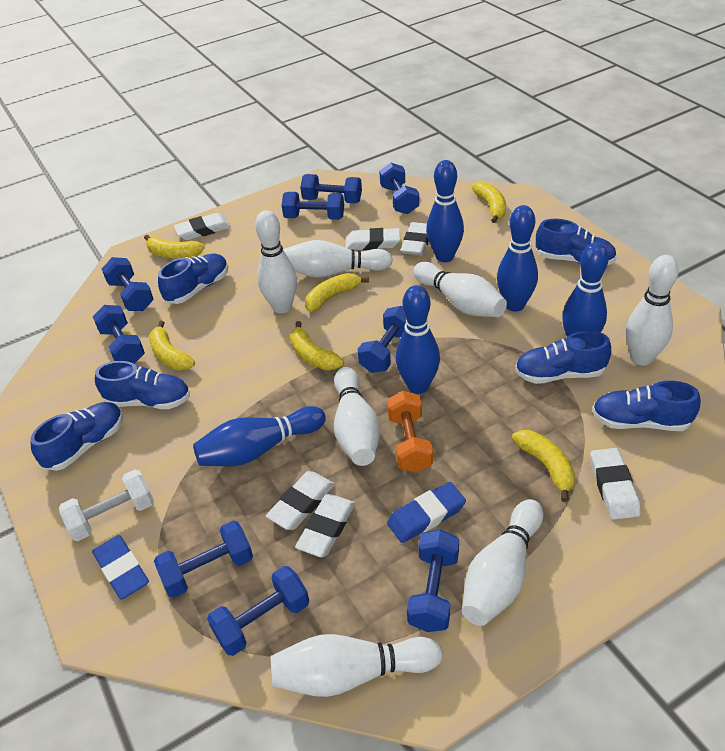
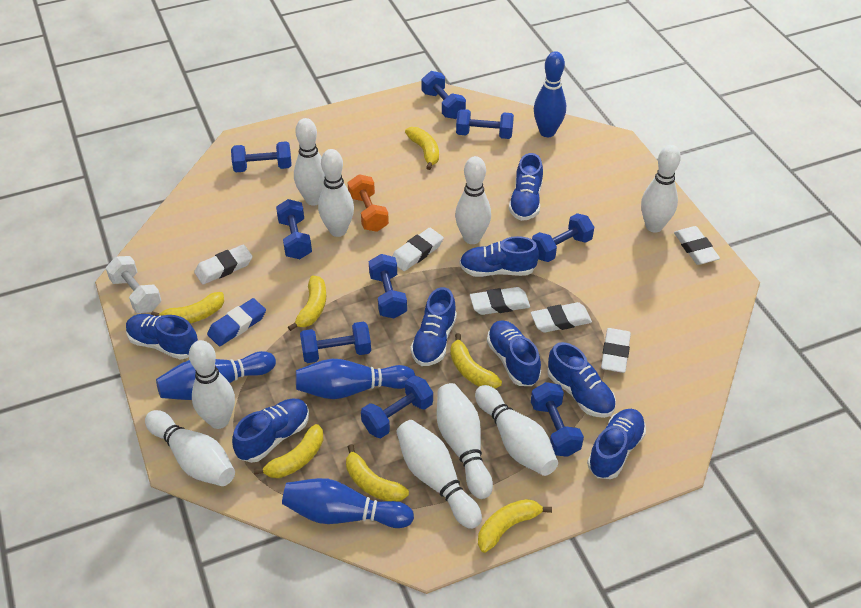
blue bowling pin: 5 -> 4
blue eraser: 2 -> 1
blue shoe: 6 -> 8
white bowling pin: 7 -> 9
yellow banana: 6 -> 7

